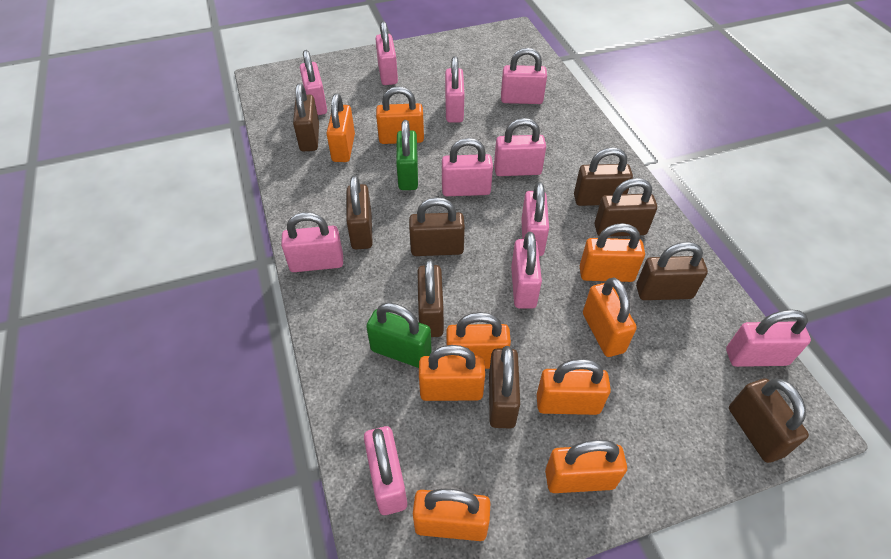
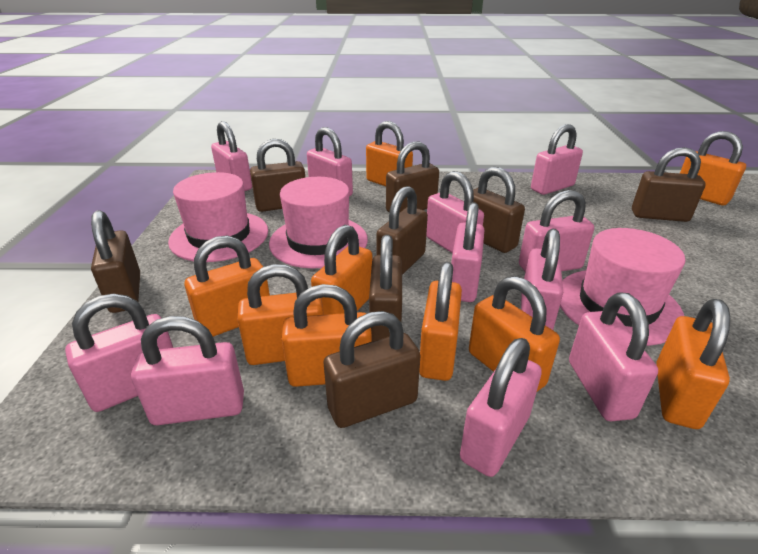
brown padlock: 9 -> 8
green padlock: 2 -> 0
pink hat: 0 -> 3

